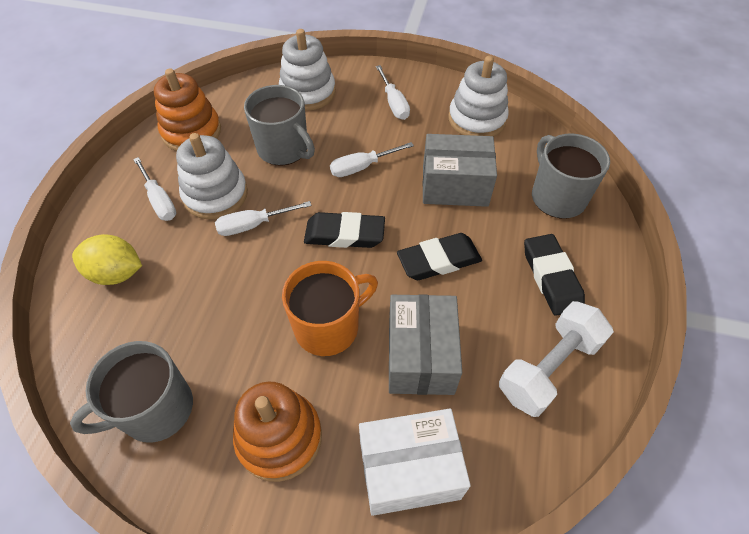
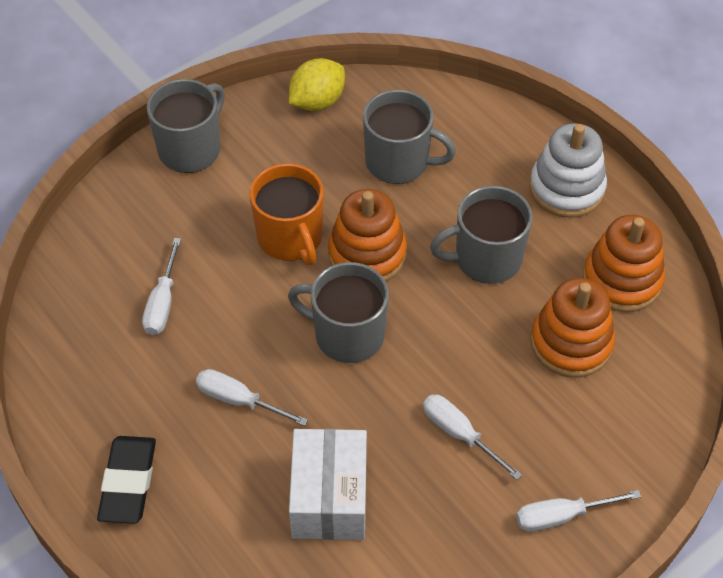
black eraser: 3 -> 1
grey box: 2 -> 0
grey mug: 3 -> 4
orange stacking toy: 2 -> 3
white dumbbell: 1 -> 0
white stacking toy: 3 -> 1

